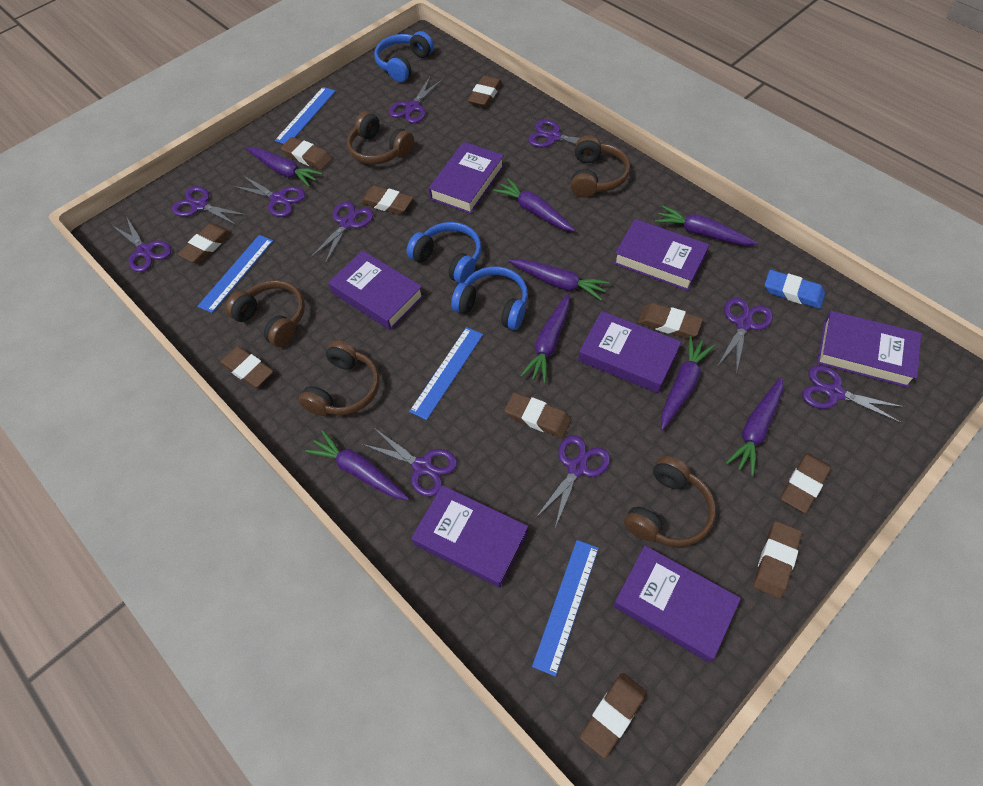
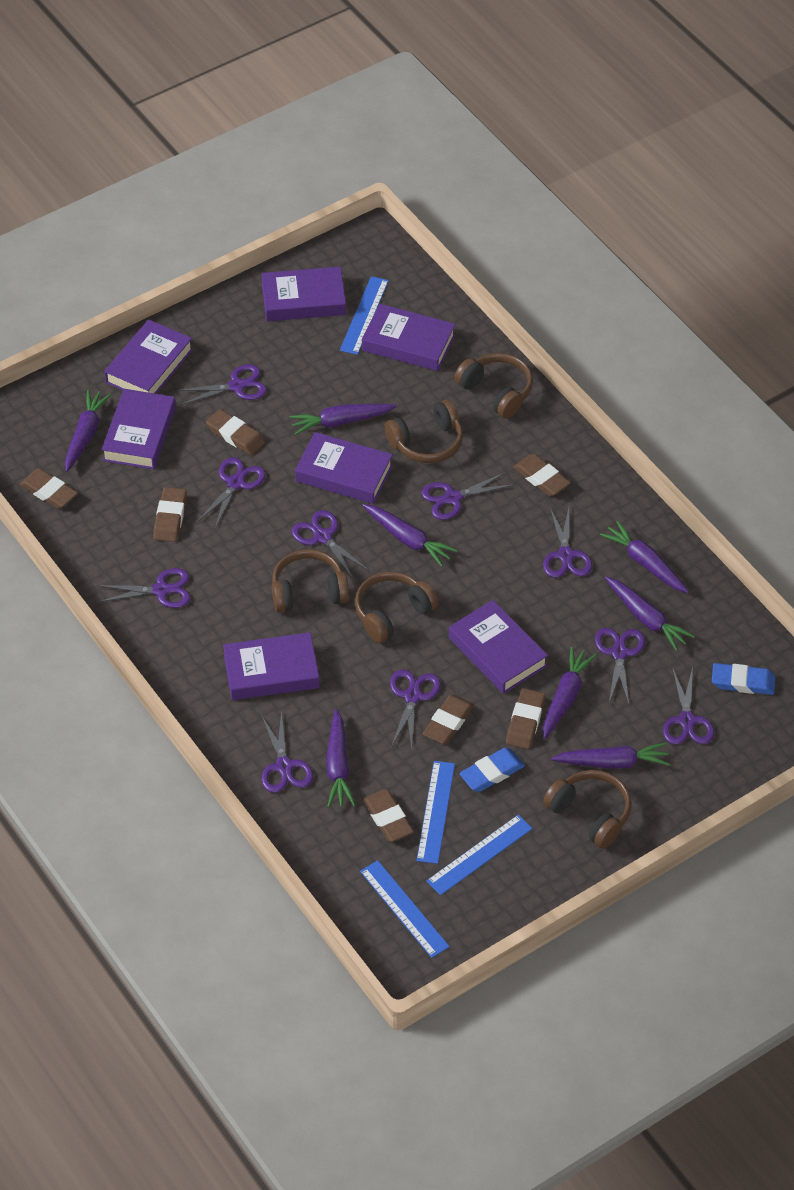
blue eraser: 1 -> 2
blue headphones: 3 -> 0
brown eraser: 10 -> 7

